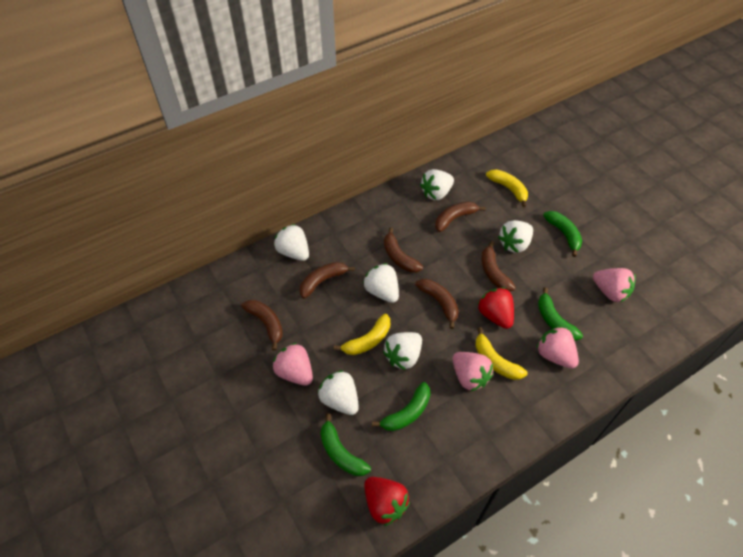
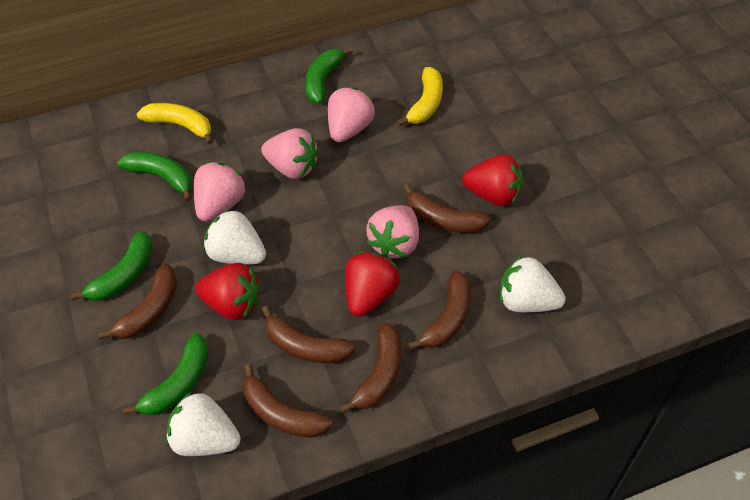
red strawberry: 2 -> 3
white strawberry: 6 -> 3
yellow banana: 3 -> 2

